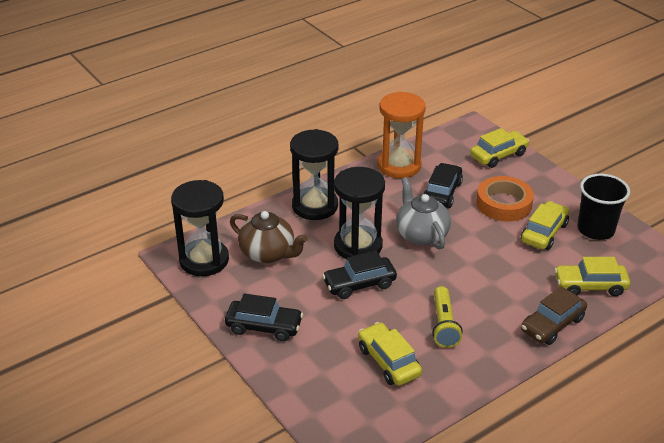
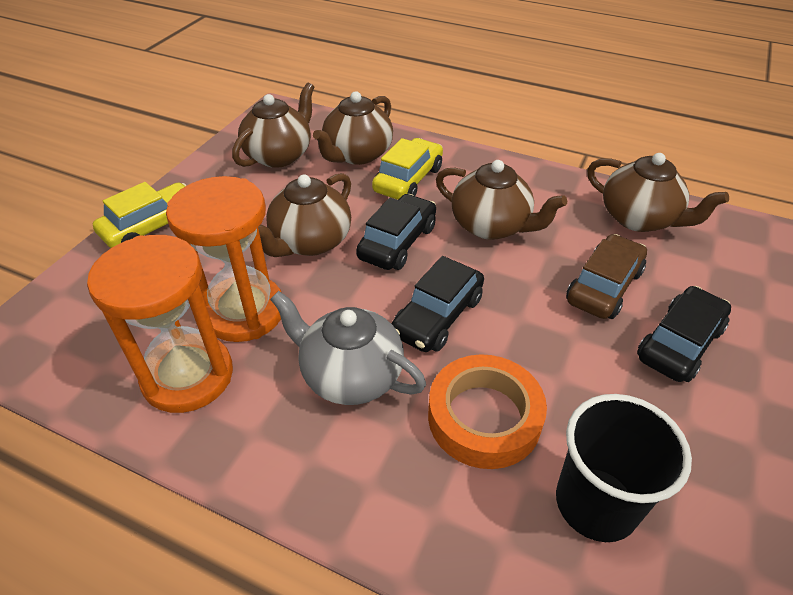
black hourglass: 3 -> 0
brown teapot: 1 -> 5
orange hourglass: 1 -> 2
yellow car: 4 -> 2
yellow flashlight: 1 -> 0

